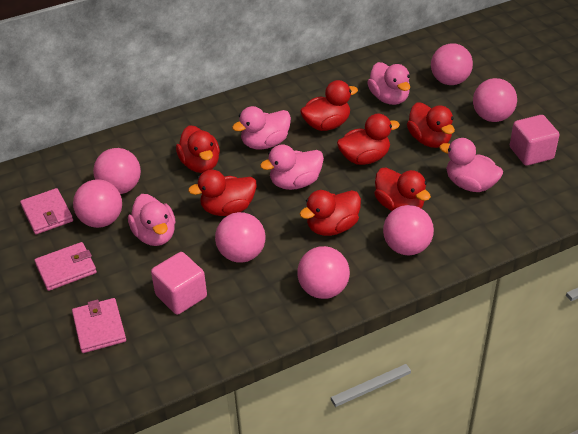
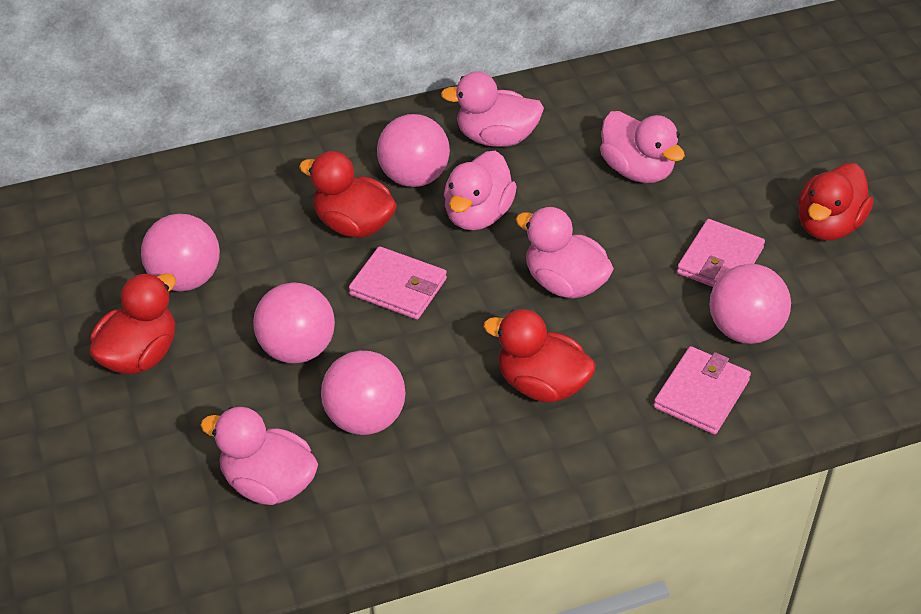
pink ball: 7 -> 5
pink cube: 2 -> 0
red duck: 7 -> 4

